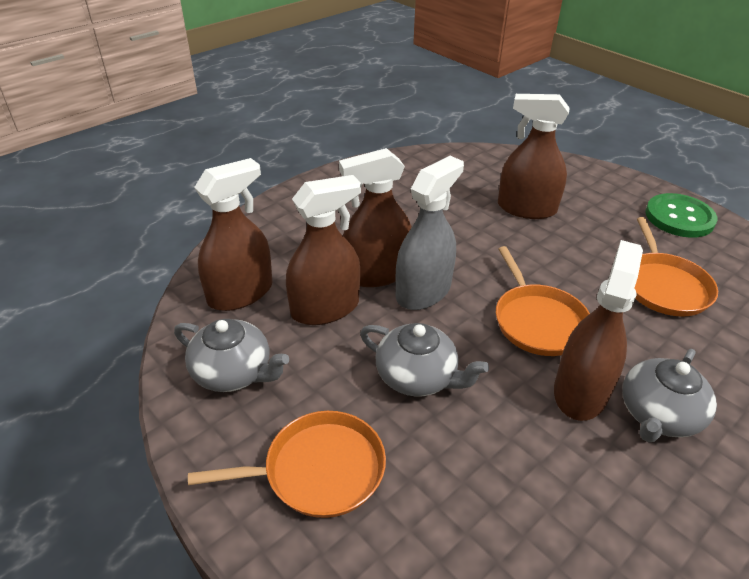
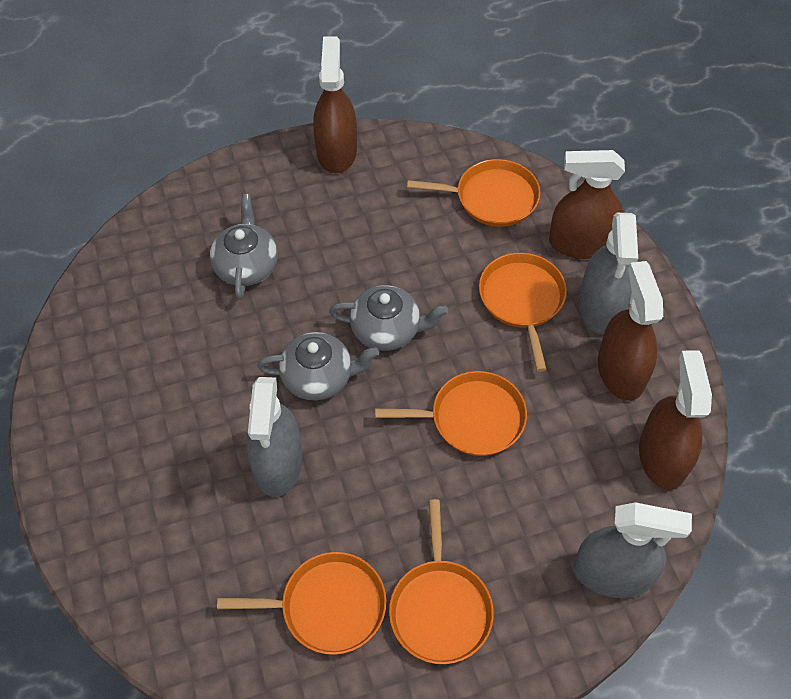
brown spray bottle: 5 -> 4
green button: 1 -> 0
grey spray bottle: 1 -> 3
orange pan: 3 -> 5

